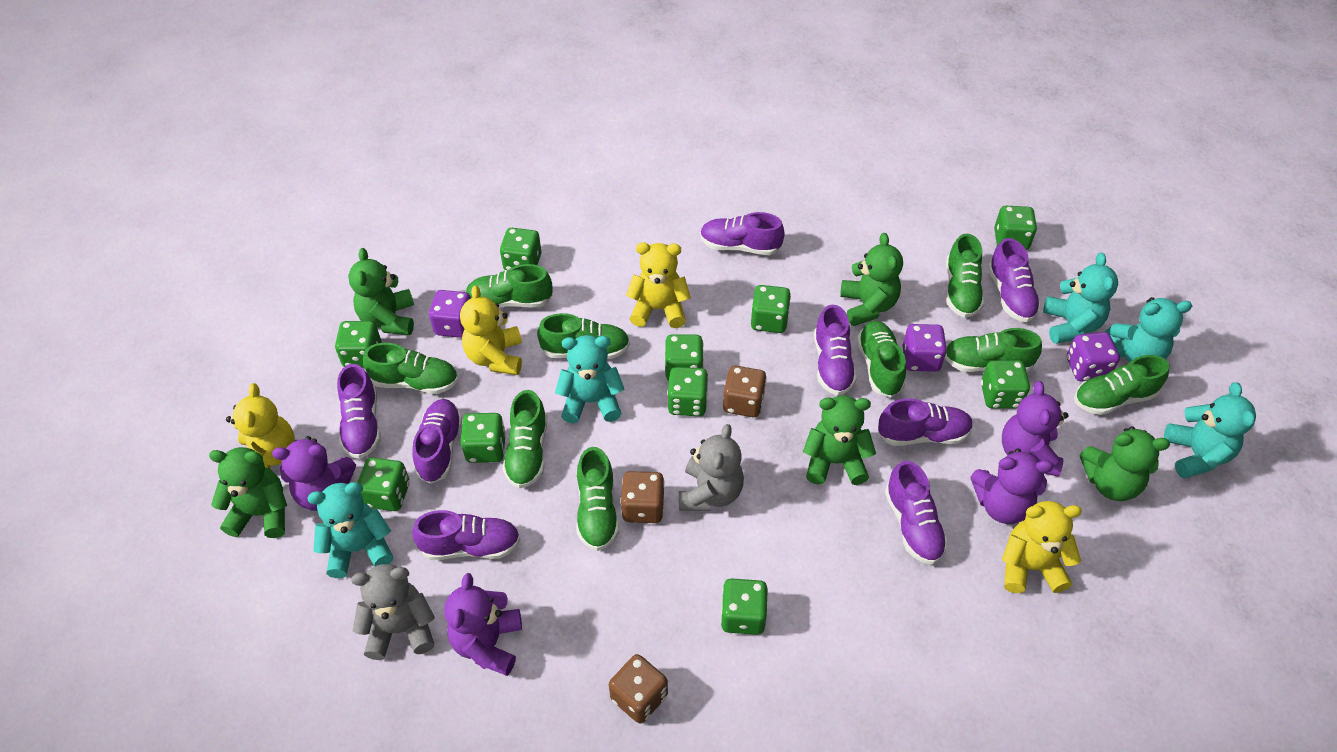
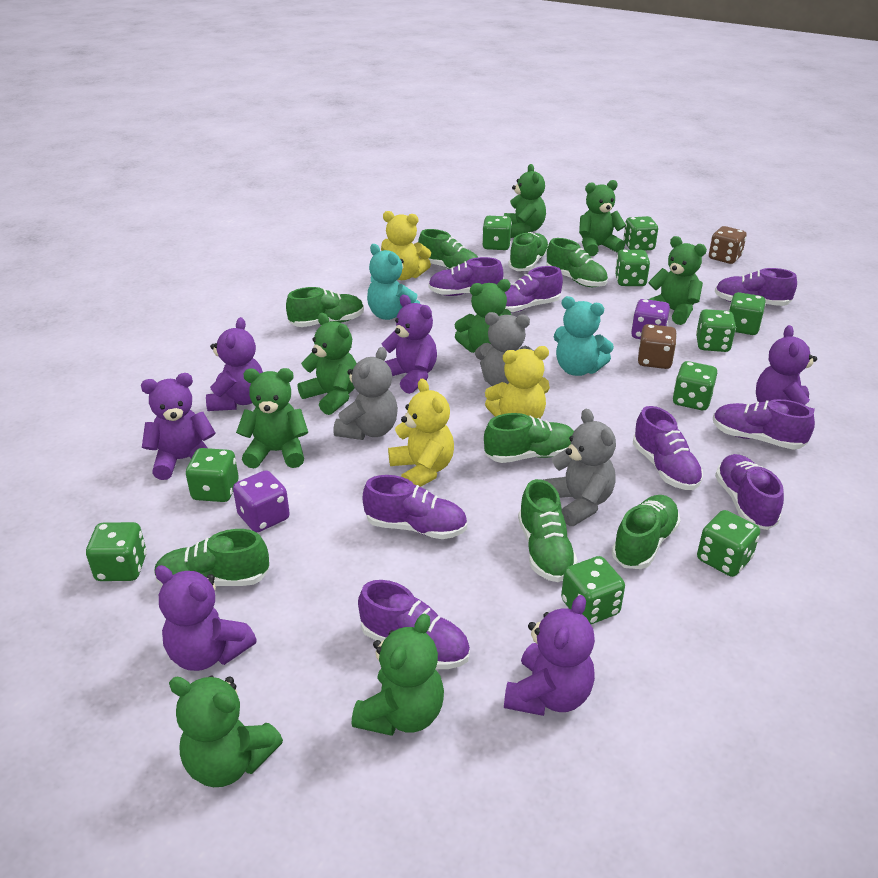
brown dice: 3 -> 2
green shoe: 9 -> 8
green teddy bear: 5 -> 8
grey teddy bear: 2 -> 3
purple dice: 3 -> 2
purple teddy bear: 4 -> 6
turquoise teddy bear: 5 -> 2
yellow teddy bear: 4 -> 3

